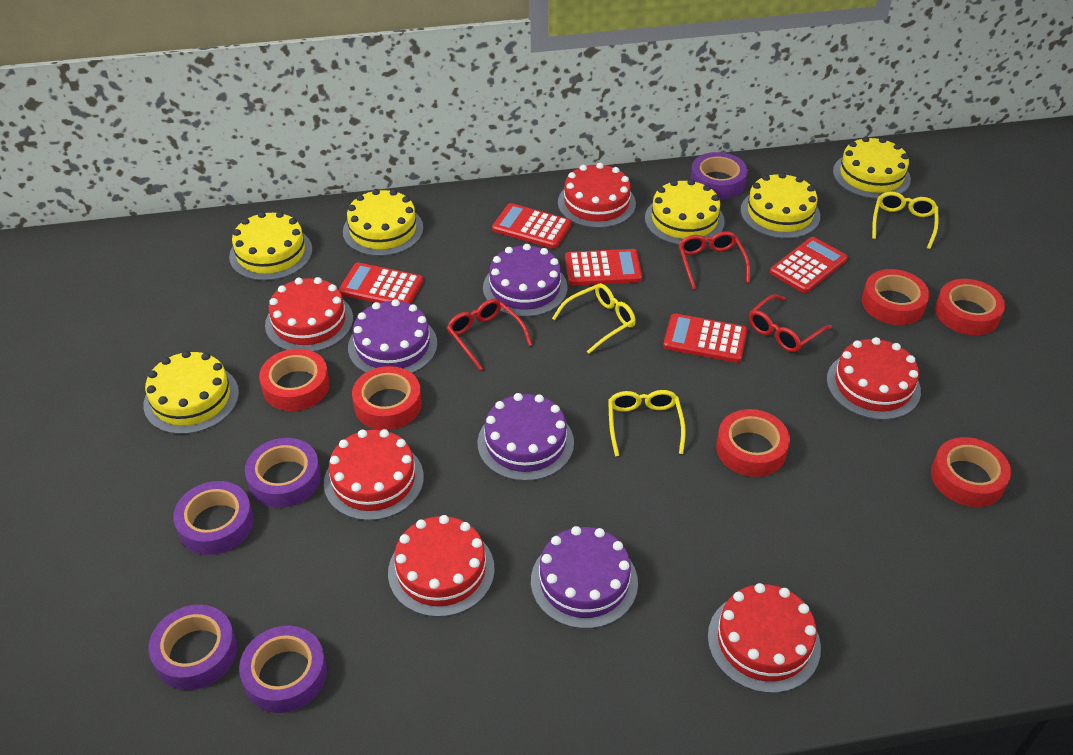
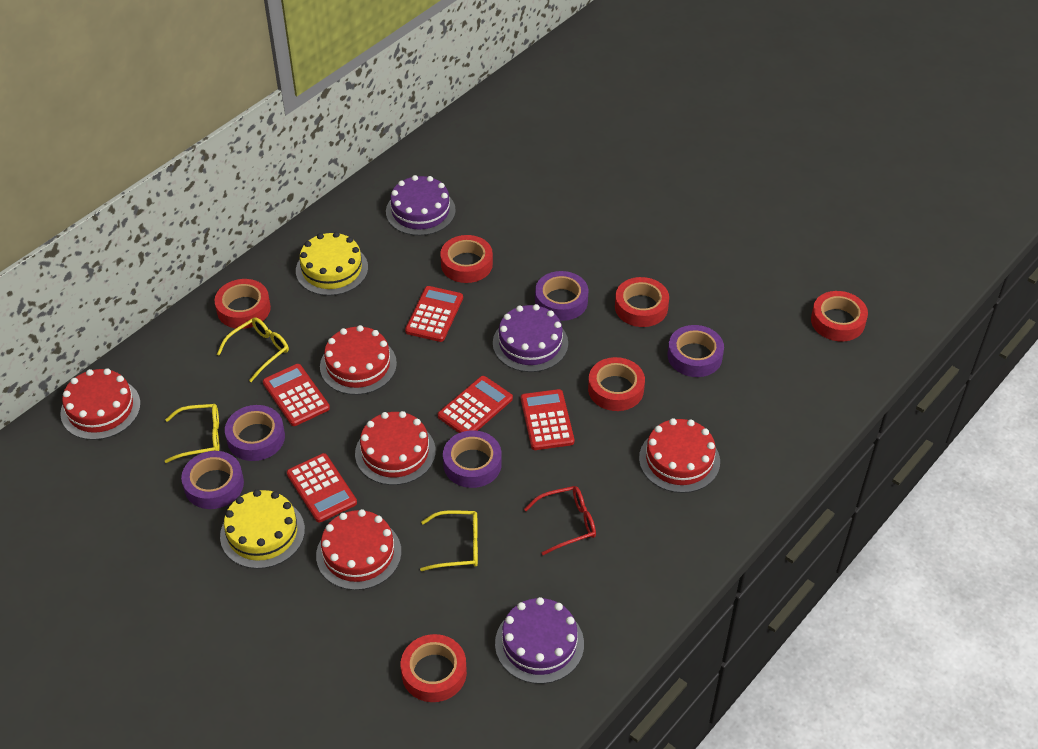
purple cake: 4 -> 3
red cake: 6 -> 5
red glasses: 3 -> 1
yellow cake: 6 -> 2

